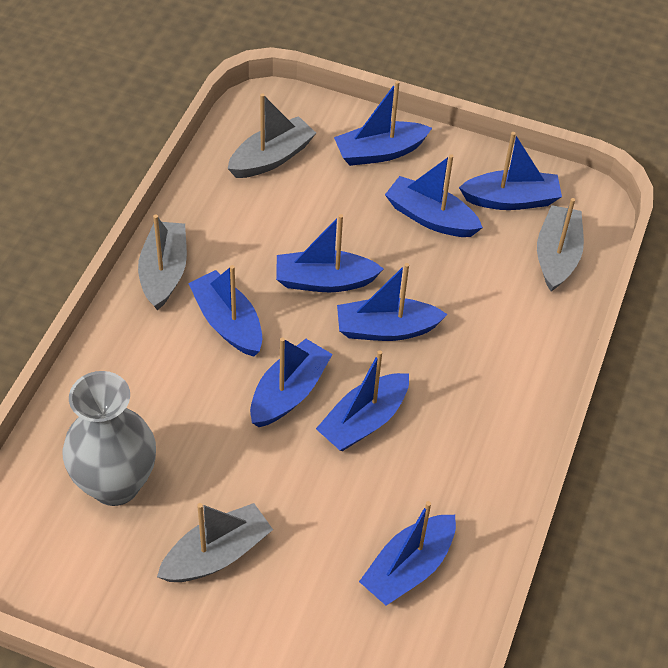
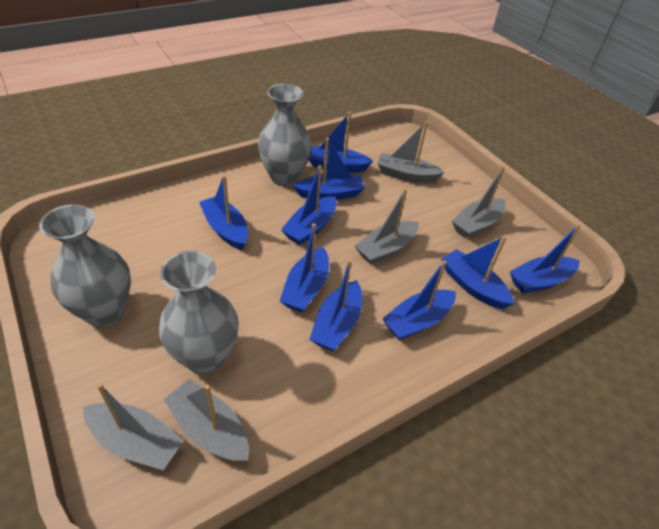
grey boat: 4 -> 5
grey vase: 1 -> 3

